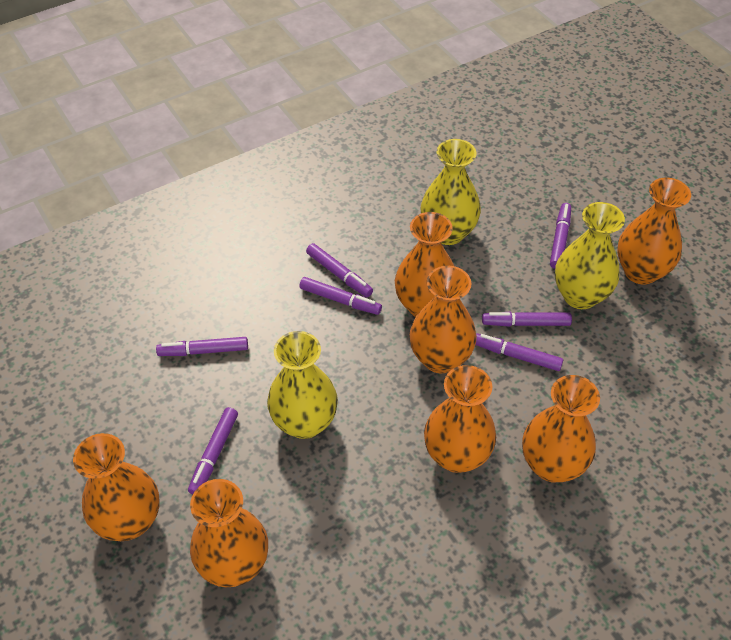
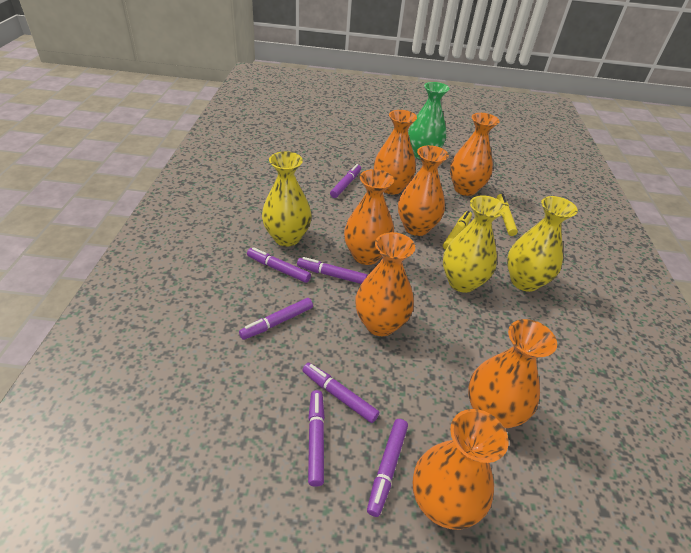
green vase: 0 -> 1
yellow marker: 0 -> 2

